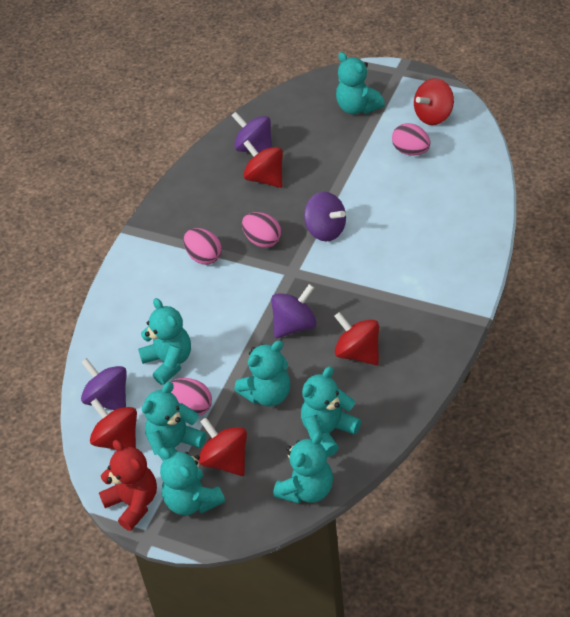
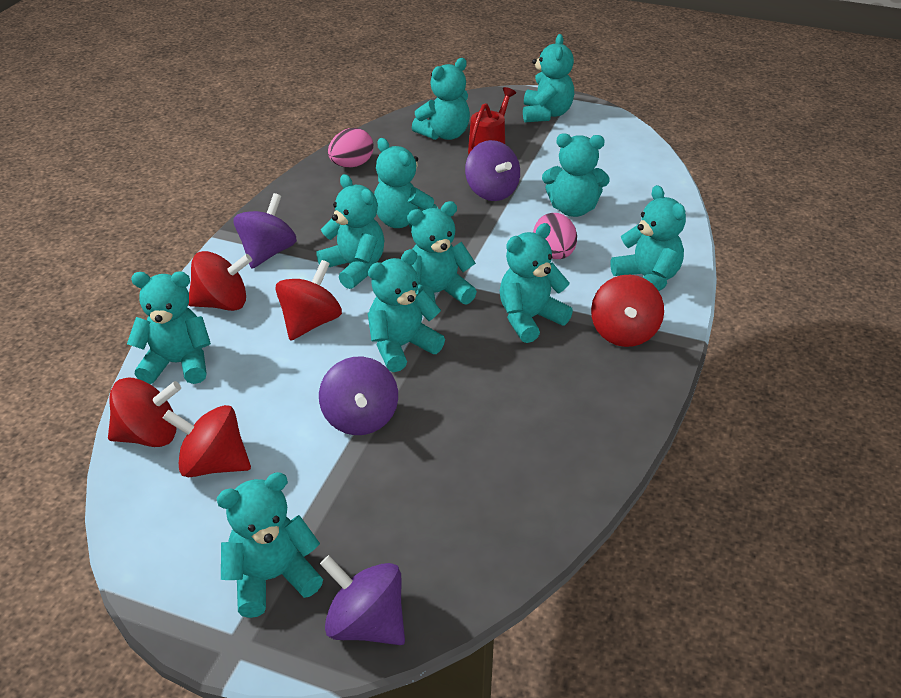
pink egg: 4 -> 2
red teddy bear: 1 -> 0
red watering can: 0 -> 1
turquoise teddy bear: 7 -> 11

